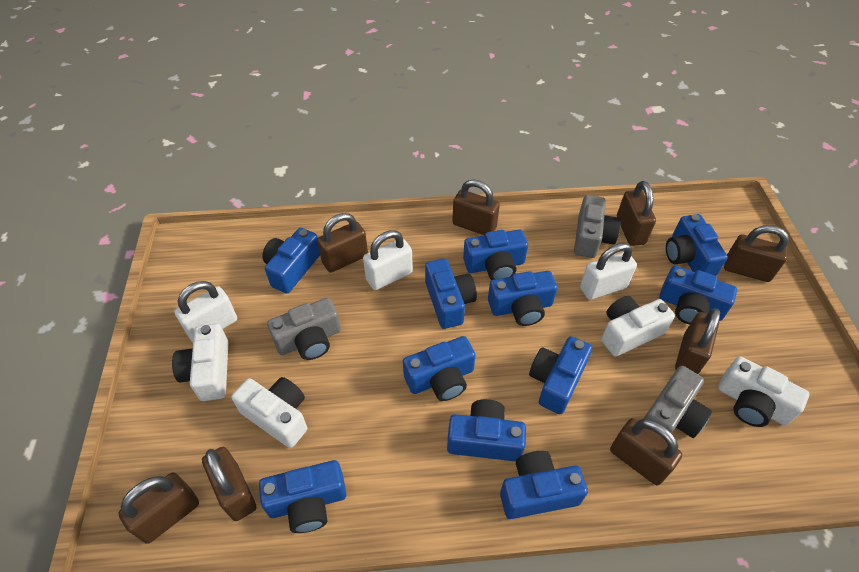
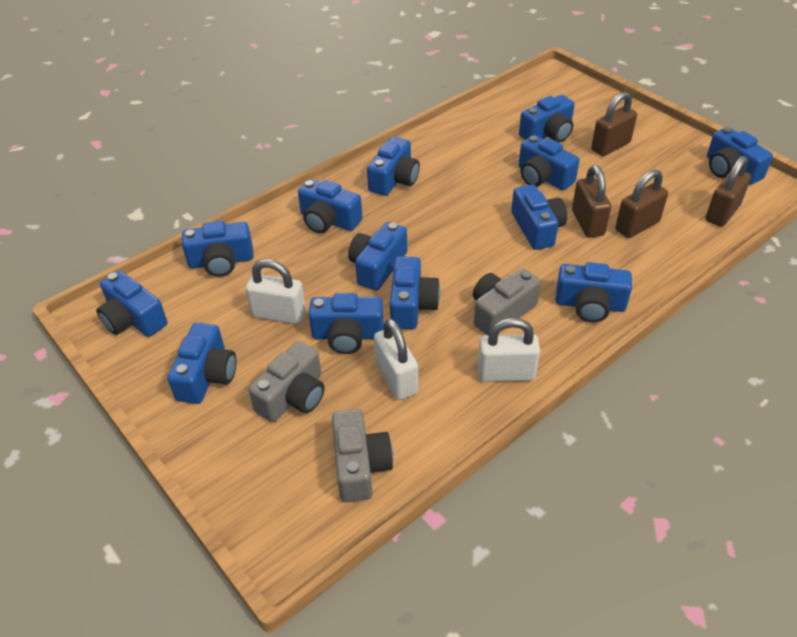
blue camera: 11 -> 13
brown padlock: 8 -> 4
white camera: 4 -> 0

